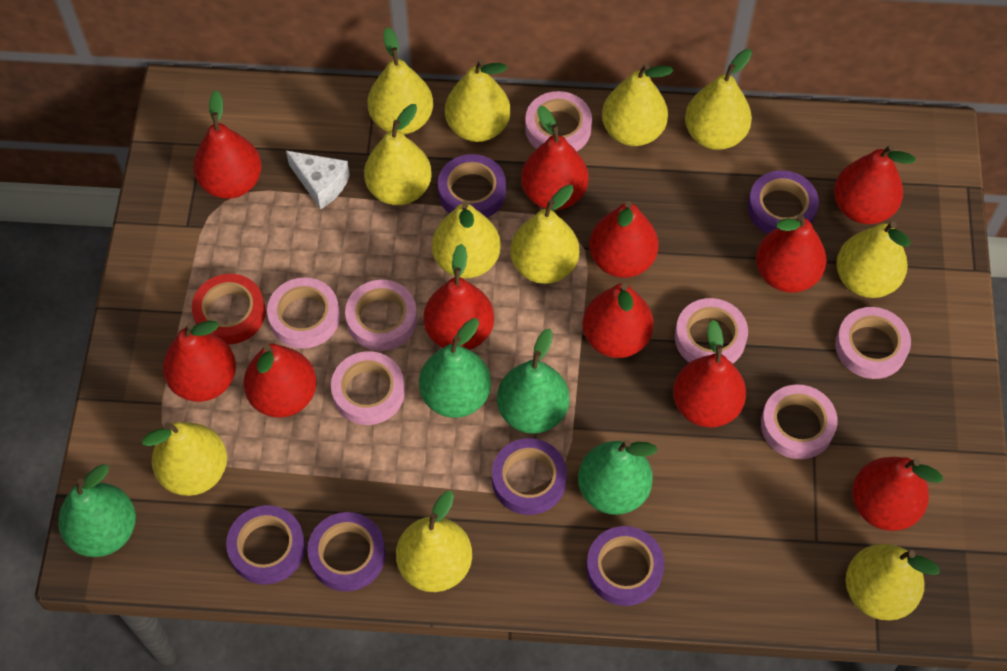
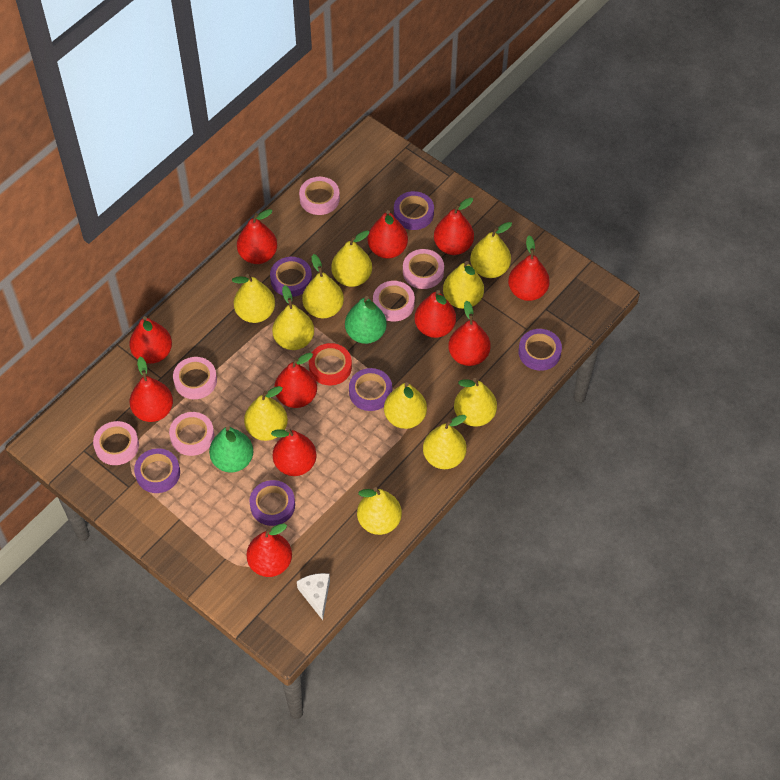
green pear: 4 -> 2
pink tape: 7 -> 6

